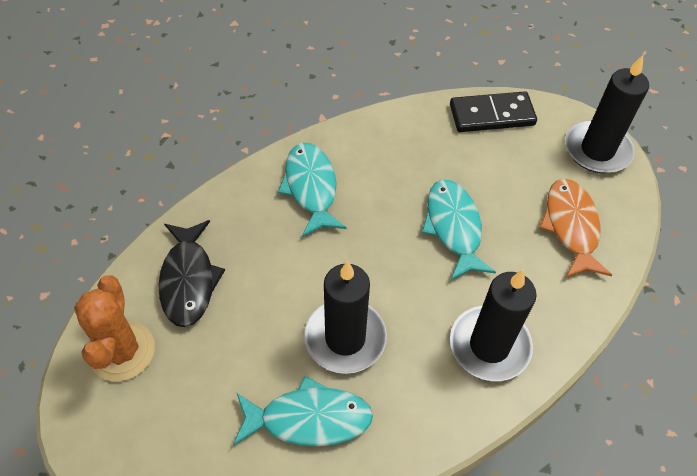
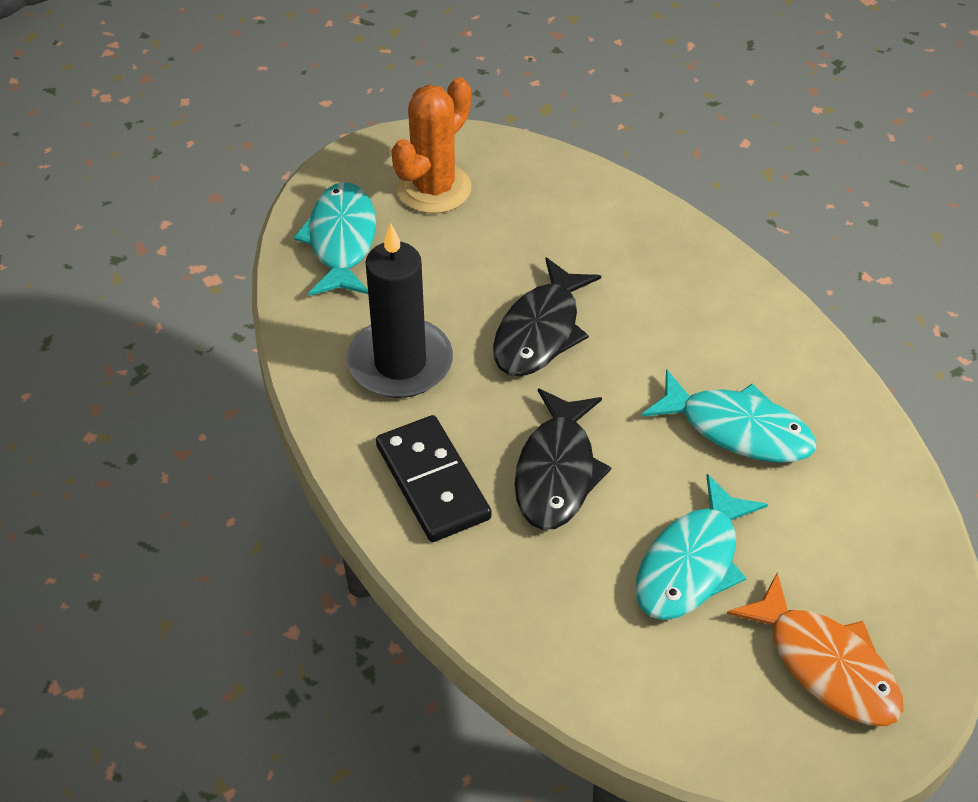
black candle: 3 -> 1
black fish: 1 -> 2

